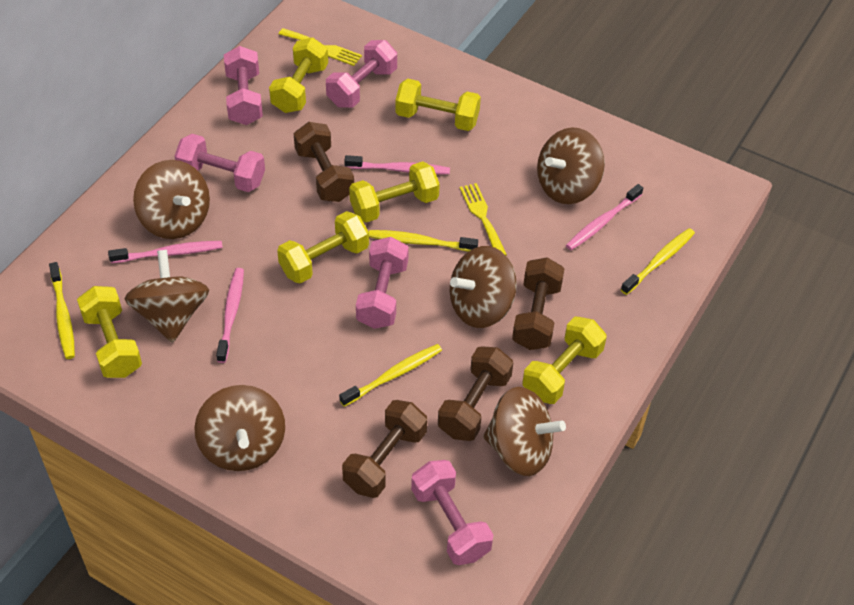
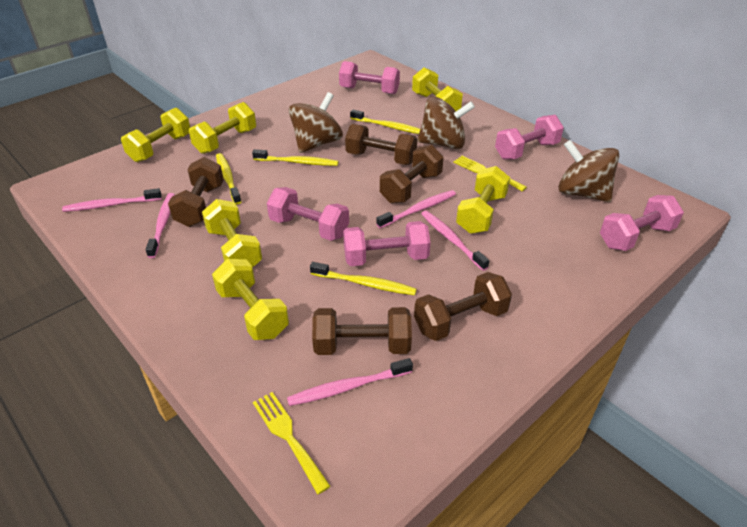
brown dumbbell: 4 -> 5
brown spinning top: 6 -> 3
pink toothbrush: 4 -> 5

